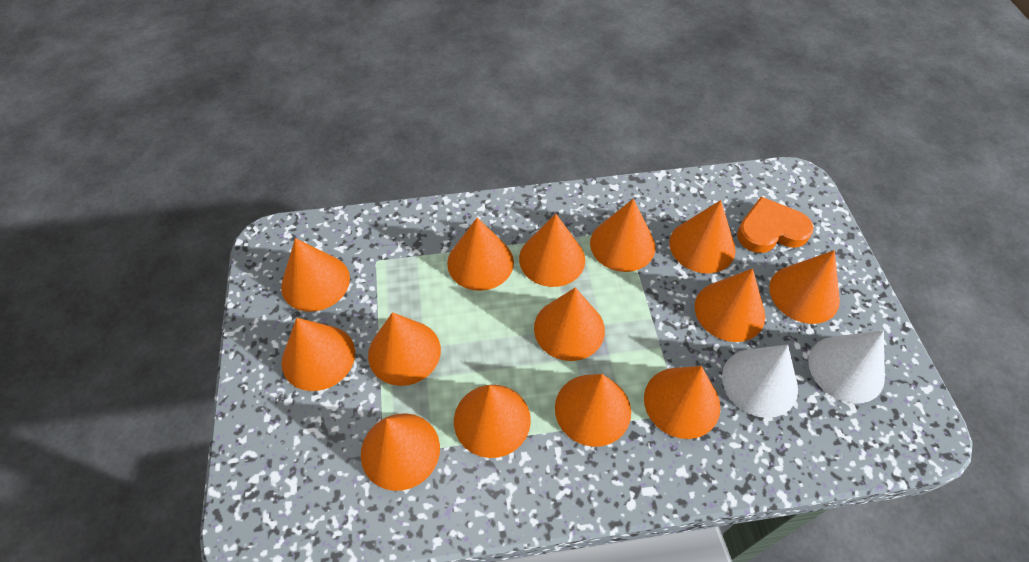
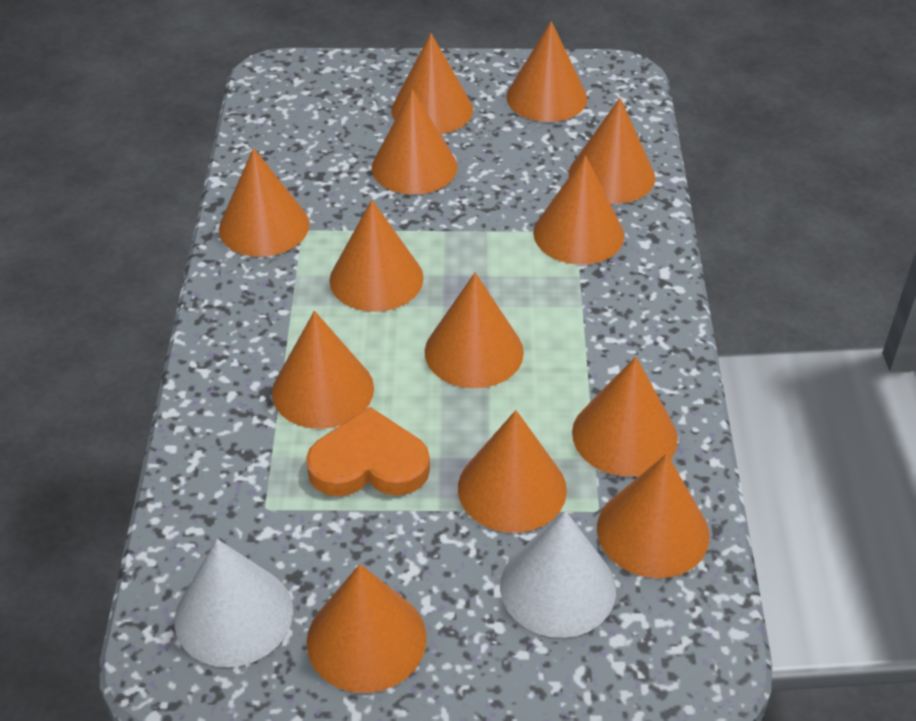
orange cone: 14 -> 13

